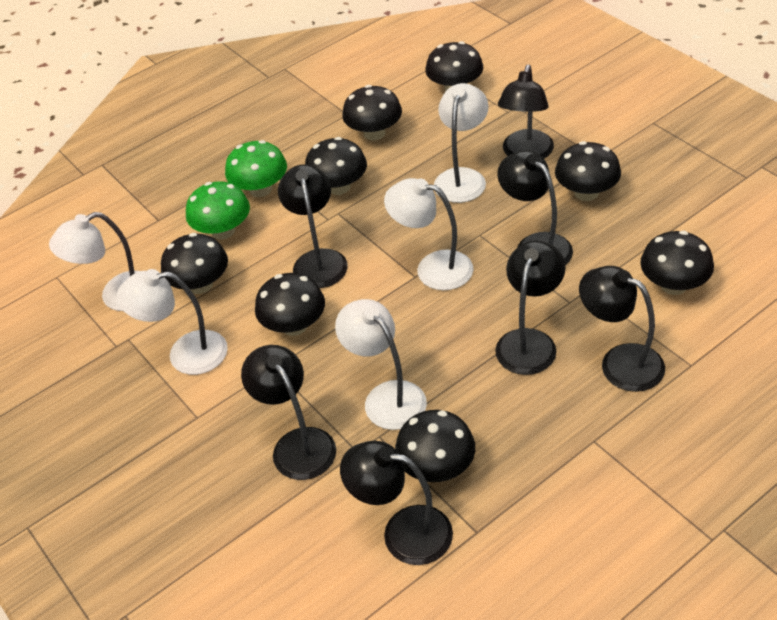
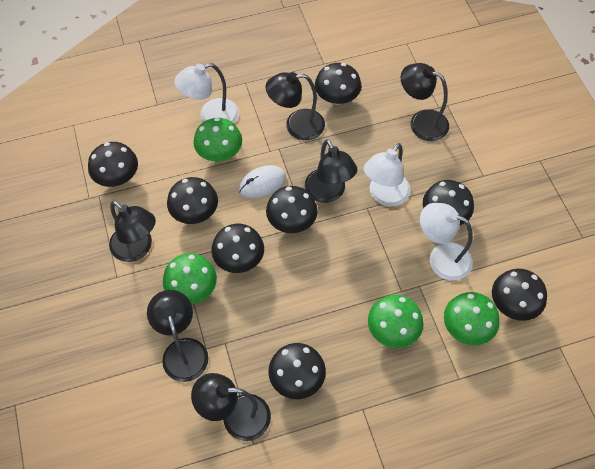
black lamp: 7 -> 6
green mushroom: 2 -> 4
white lamp: 5 -> 3
white mouse: 0 -> 1

